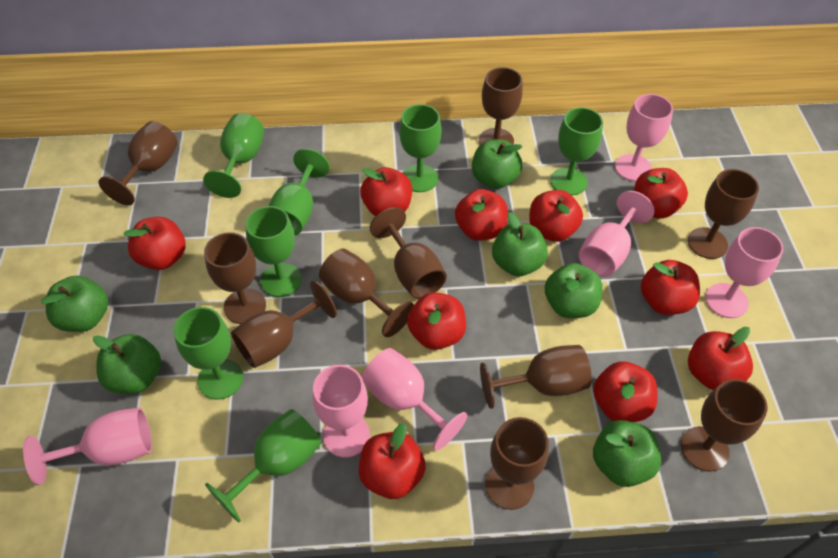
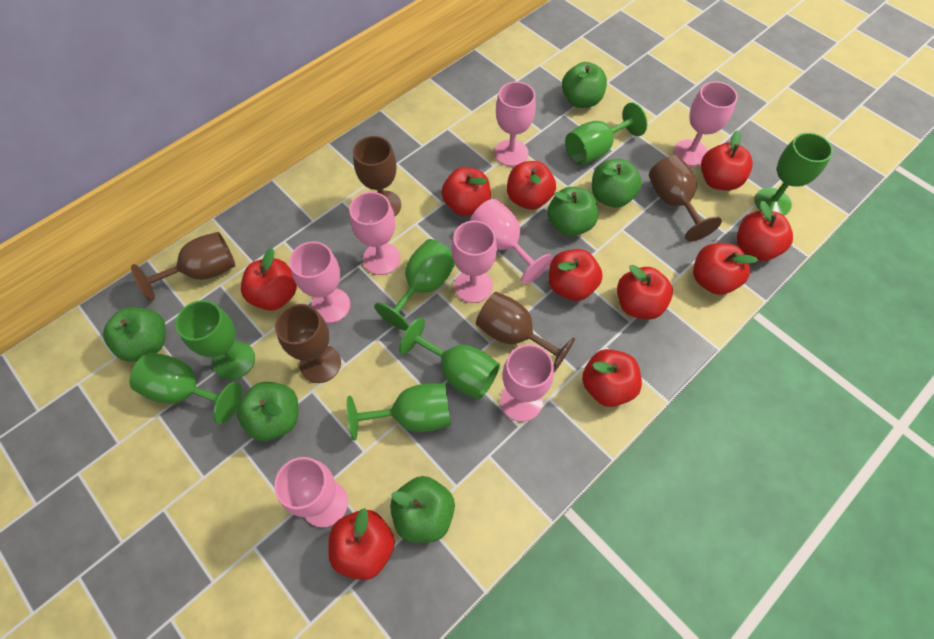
brown goblet: 10 -> 5
pink goblet: 6 -> 8

